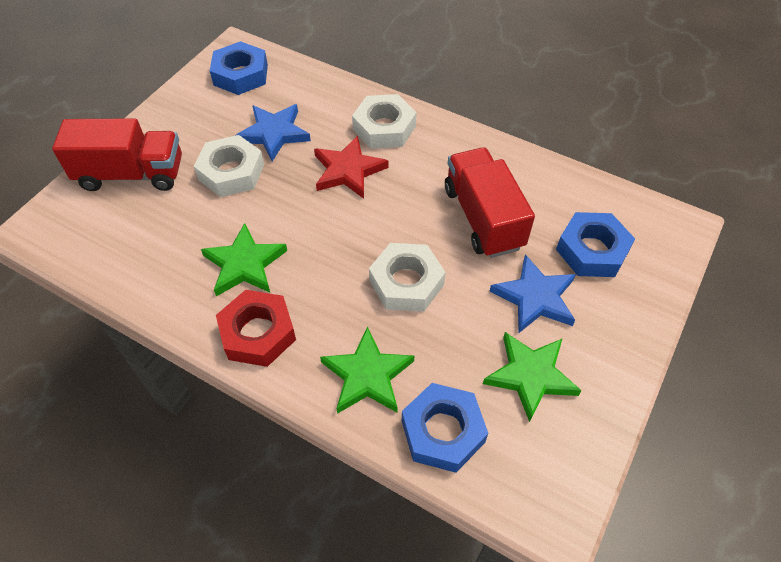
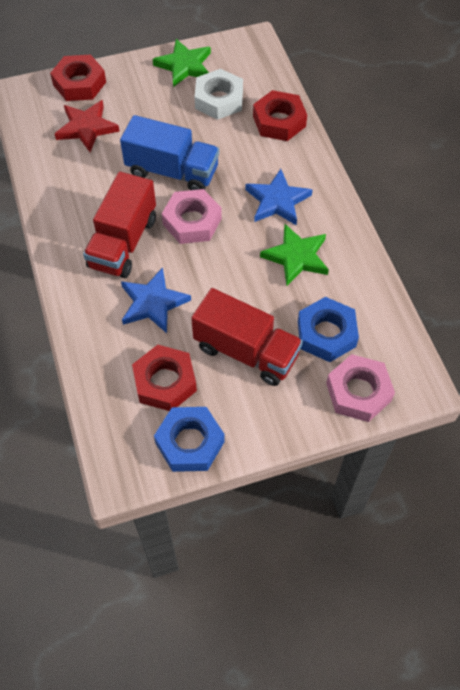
blue nut: 3 -> 2
blue truck: 0 -> 1
green star: 3 -> 2
pink nut: 0 -> 2
red nut: 1 -> 3
white nut: 3 -> 1

